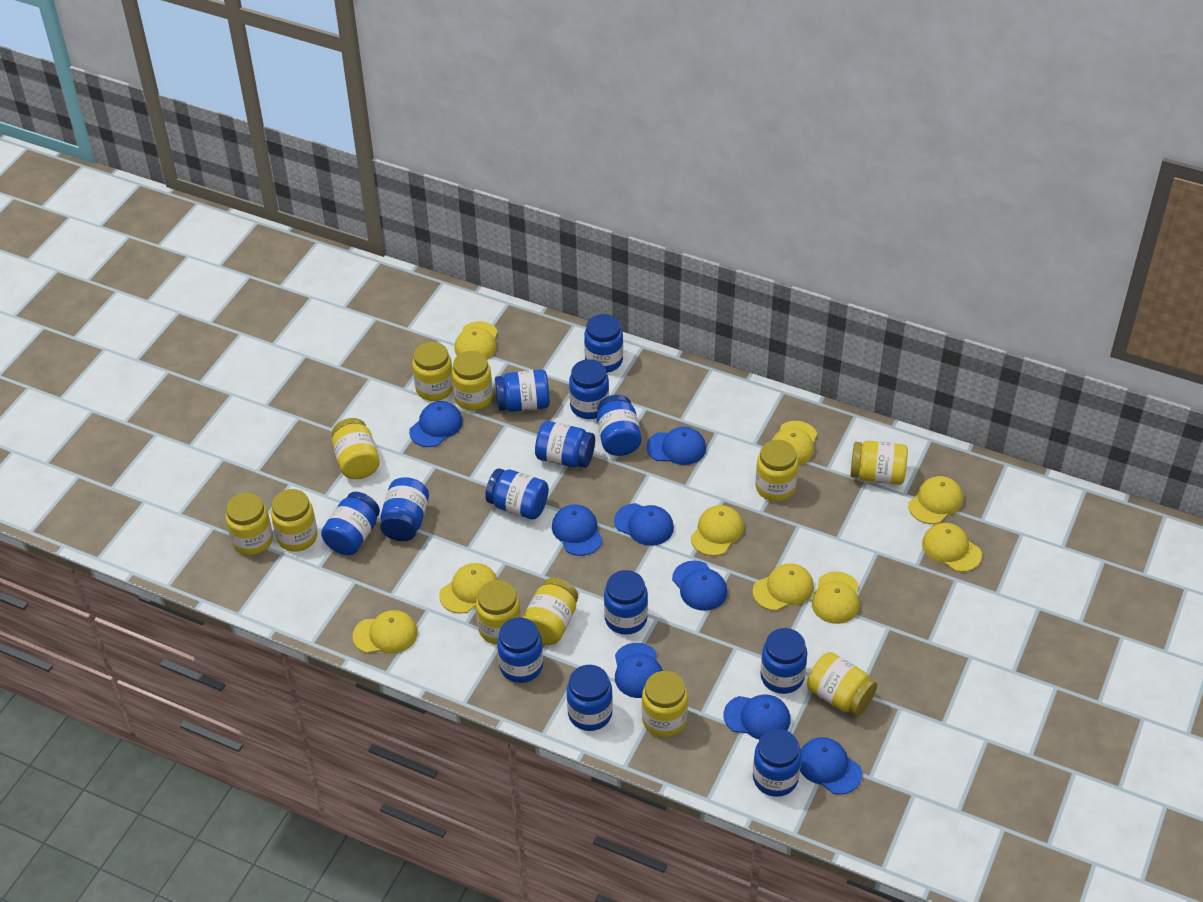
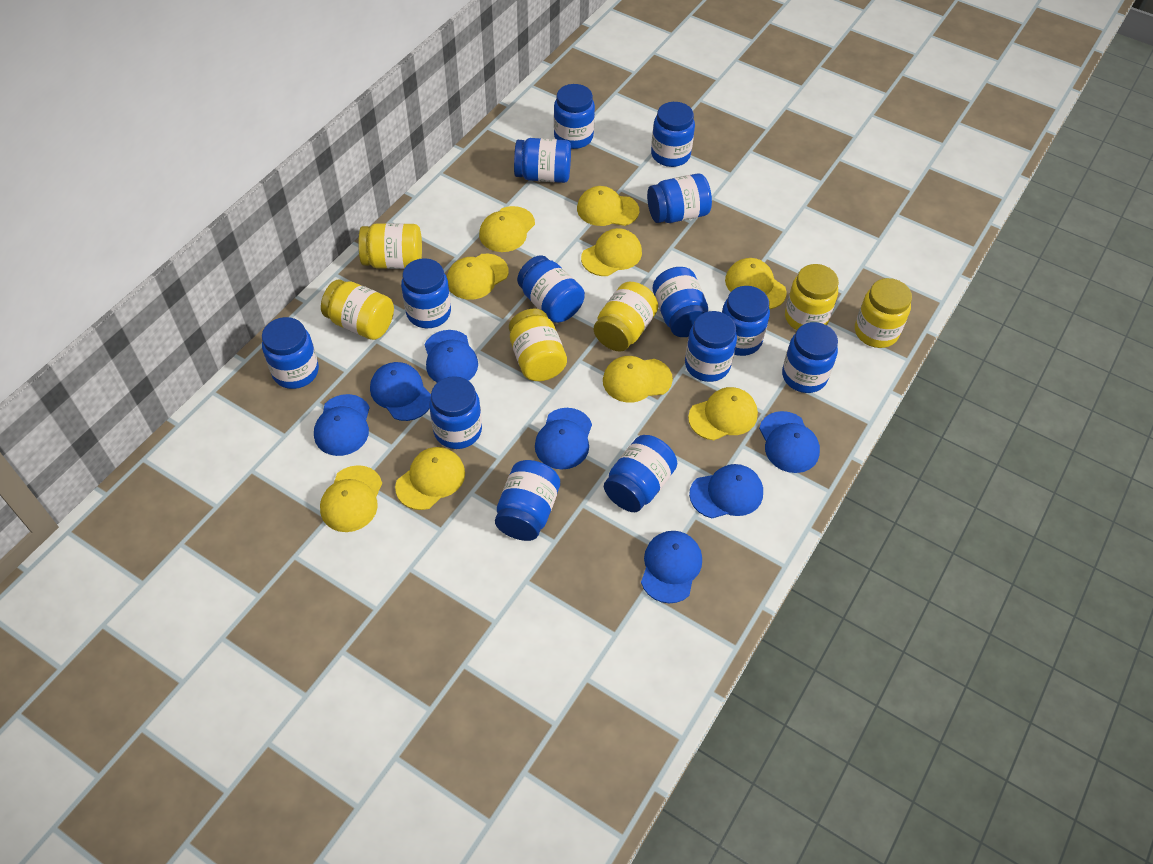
blue cap: 8 -> 7
blue jar: 13 -> 14
yellow jar: 11 -> 6

